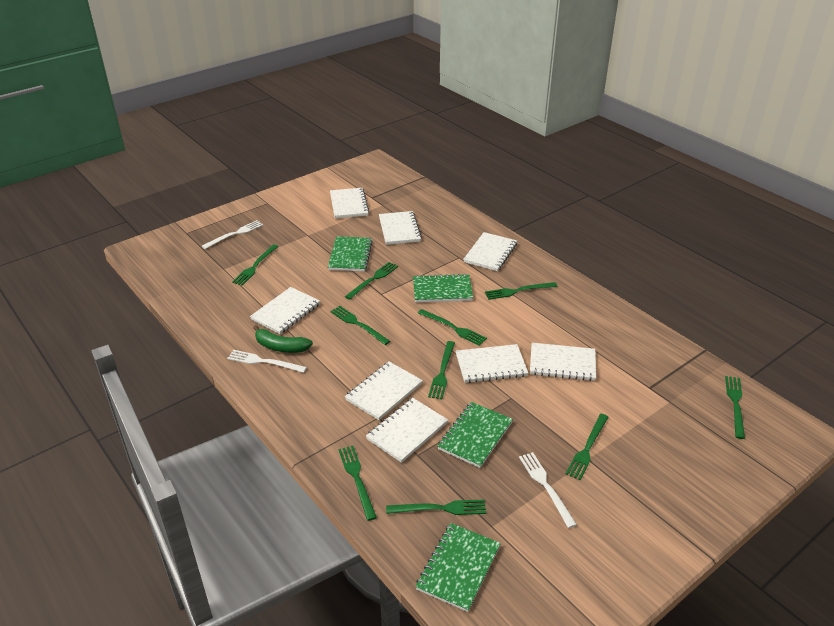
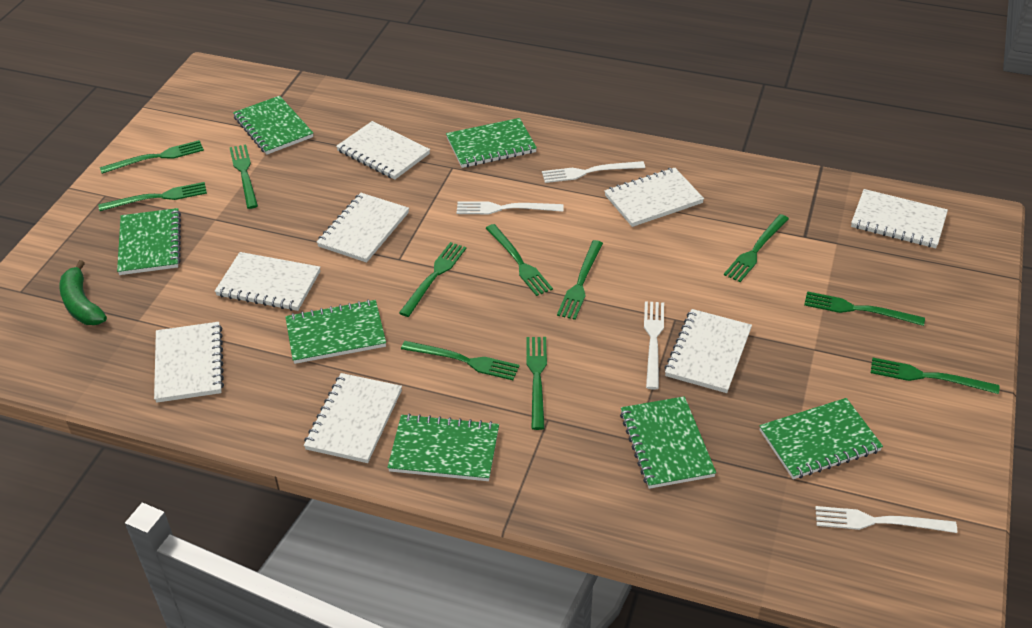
green fork: 10 -> 11
green notebook: 4 -> 7
white fork: 3 -> 4

